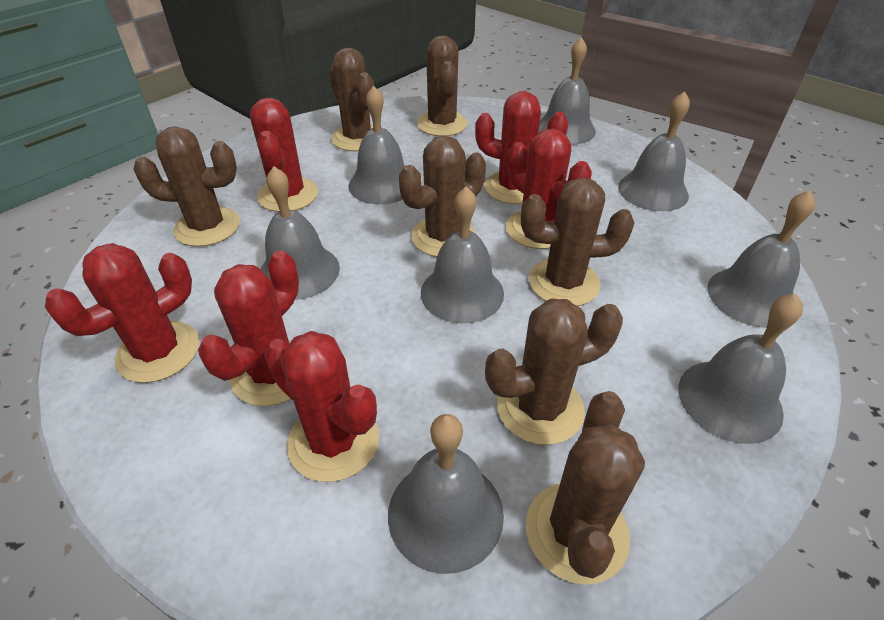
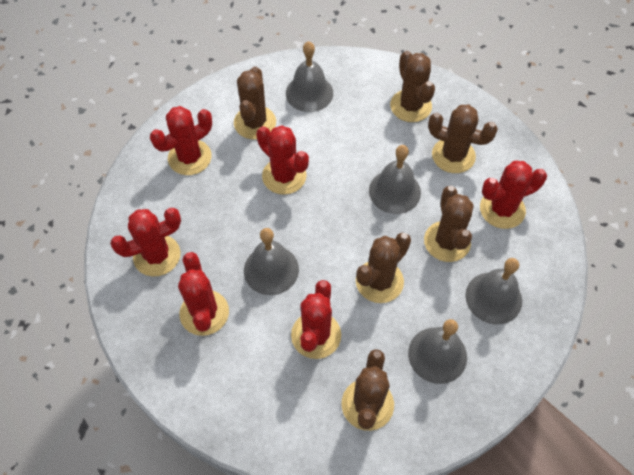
brown cactus: 7 -> 6
grey bell: 8 -> 5

